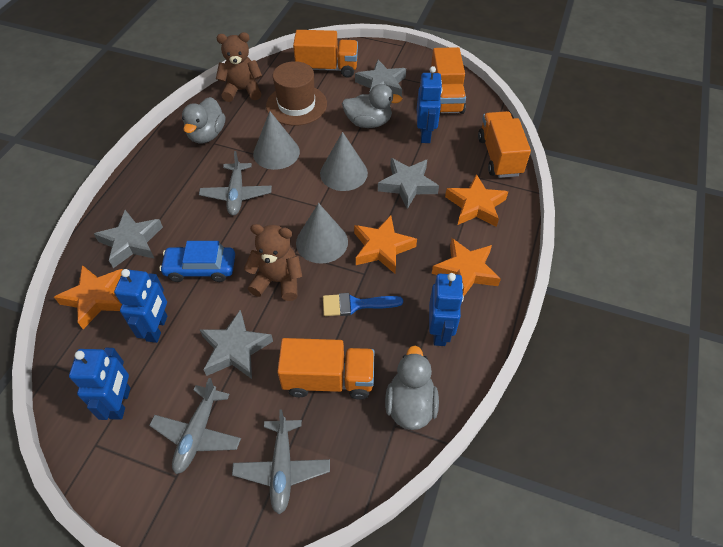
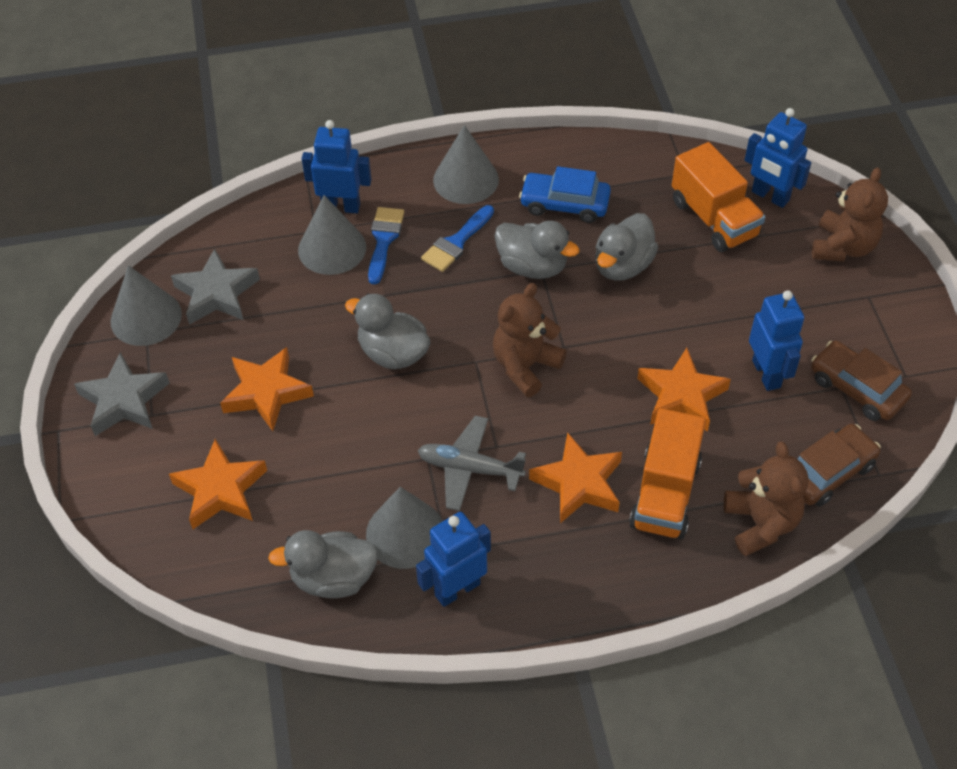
blue brush: 1 -> 2
brown car: 0 -> 2
brown hat: 1 -> 0
brown teddy bear: 2 -> 3
grey cone: 3 -> 4
grey duck: 3 -> 4
grey plane: 3 -> 1
grey star: 4 -> 2
orange truck: 4 -> 2

